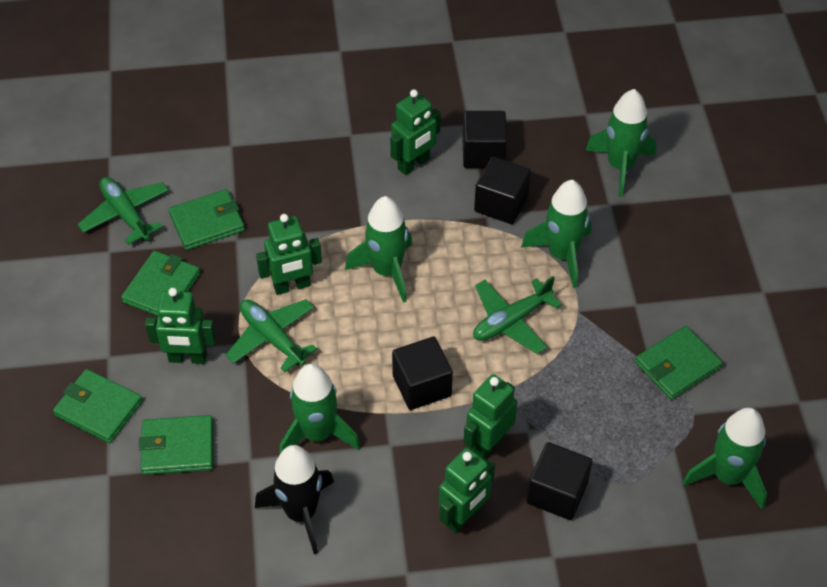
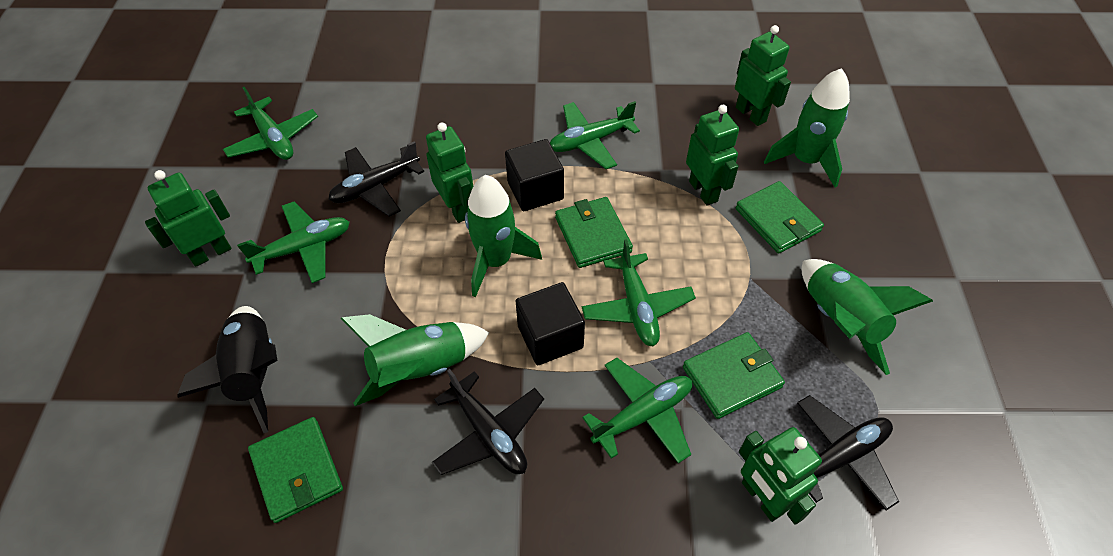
black cube: 4 -> 2
black plane: 0 -> 3
green plane: 3 -> 5
green rocket: 5 -> 4
green wallet: 5 -> 4

